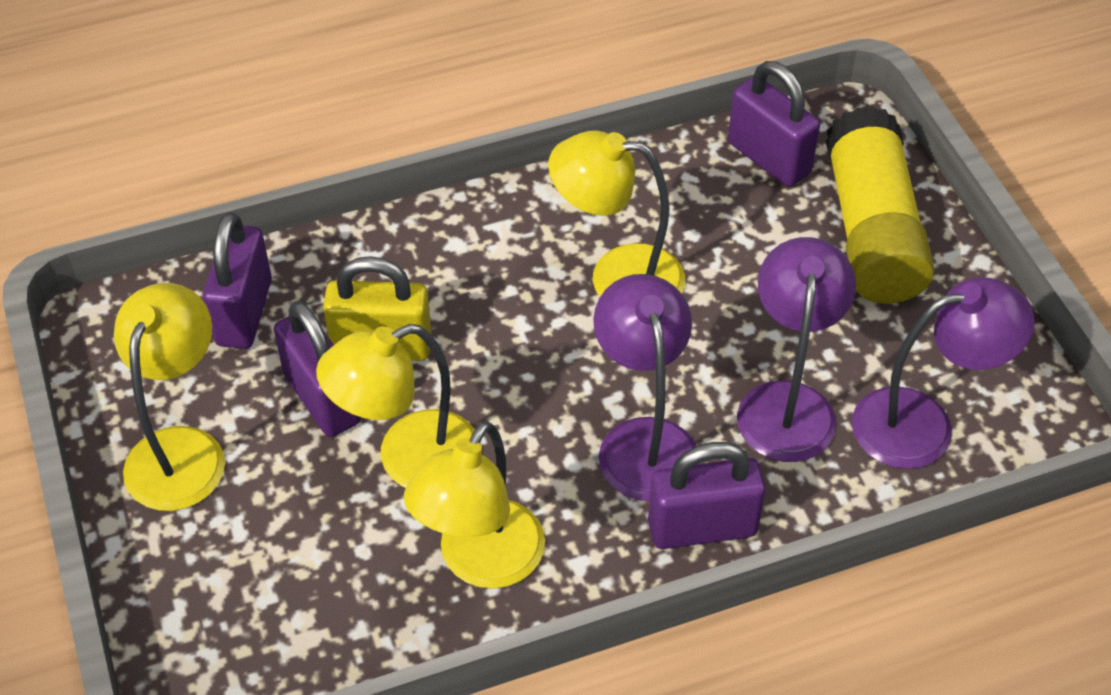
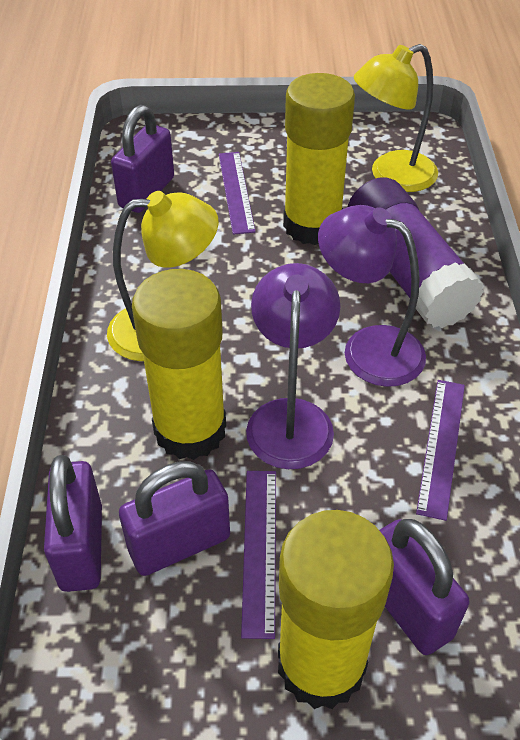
purple glue stick: 0 -> 1
purple lamp: 3 -> 2
purple ruler: 0 -> 3
yellow glue stick: 1 -> 3
yellow lamp: 4 -> 2
yellow padlock: 1 -> 0

